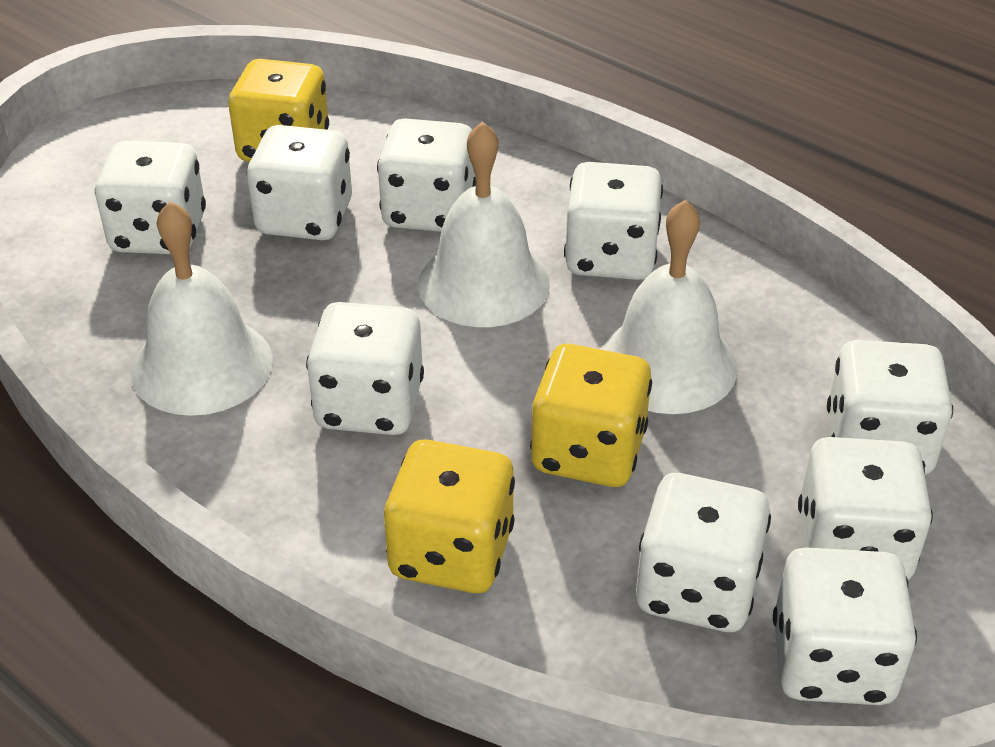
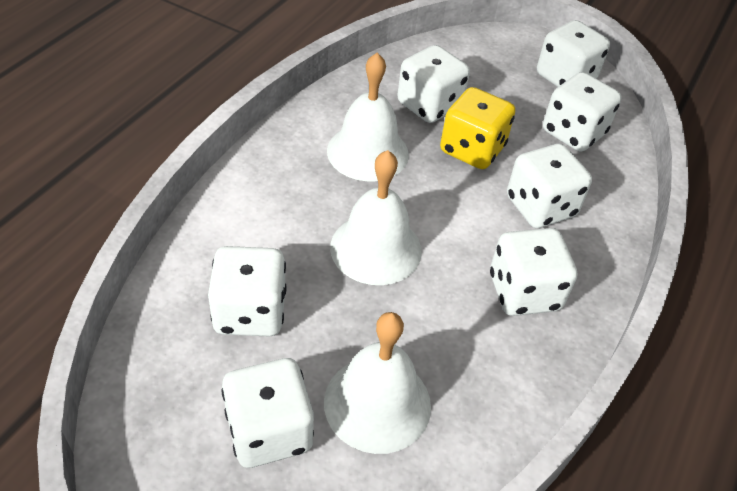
white dice: 9 -> 7
yellow dice: 3 -> 1

